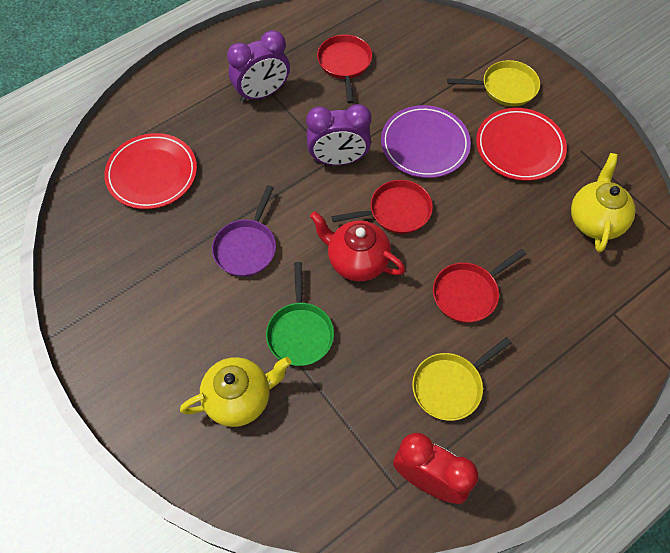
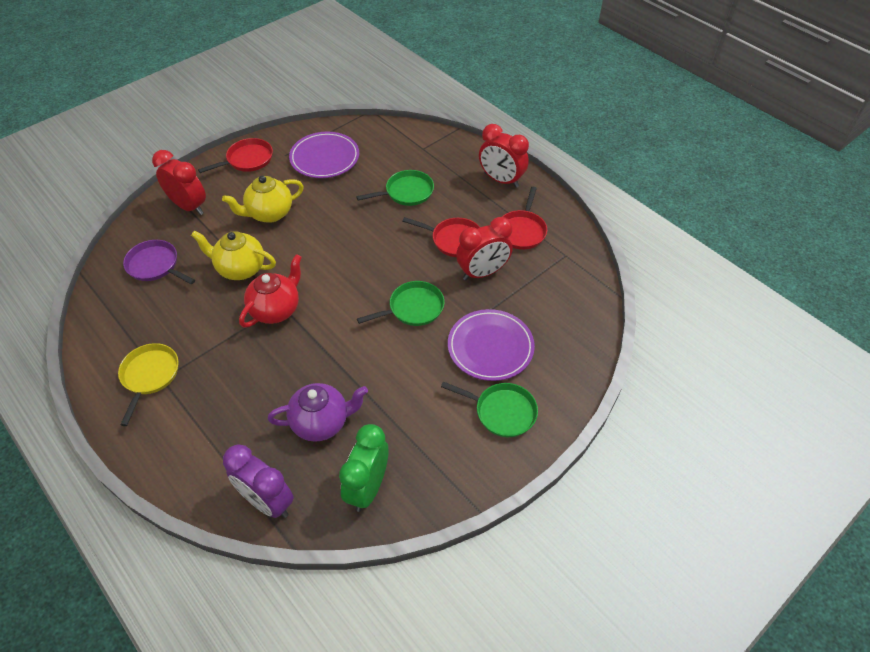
green clock: 0 -> 1
green pan: 1 -> 3
purple clock: 2 -> 1
purple plate: 1 -> 2
purple teapot: 0 -> 1
red clock: 1 -> 3
red plate: 2 -> 0
yellow pan: 2 -> 1

